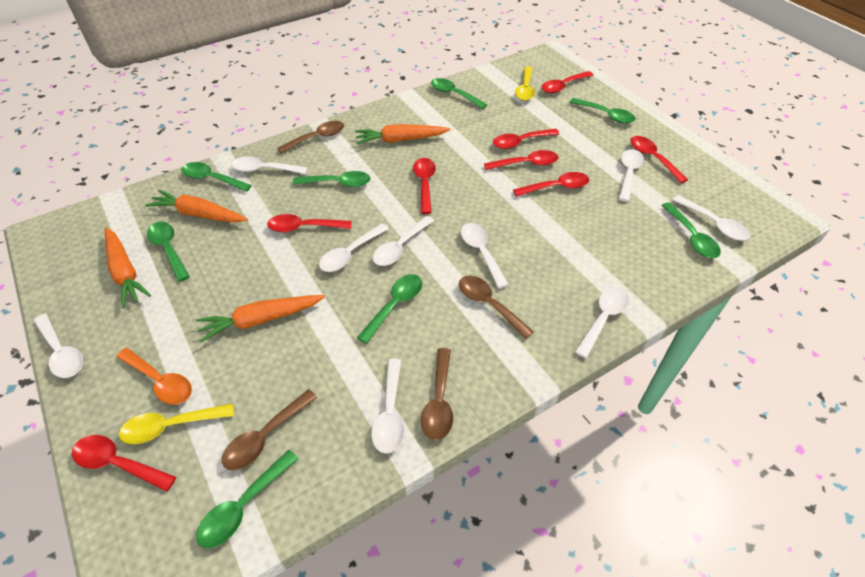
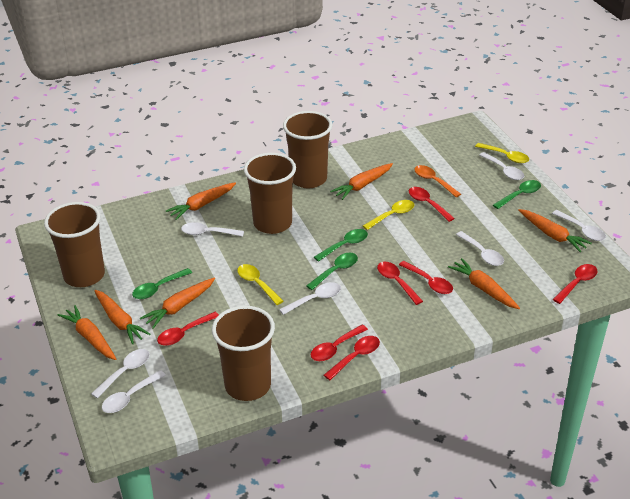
brown cup: 0 -> 4
brown spoon: 4 -> 0
green spoon: 8 -> 4
orange carrot: 4 -> 7
red spoon: 8 -> 7
white spoon: 9 -> 7
yellow spoon: 2 -> 3

